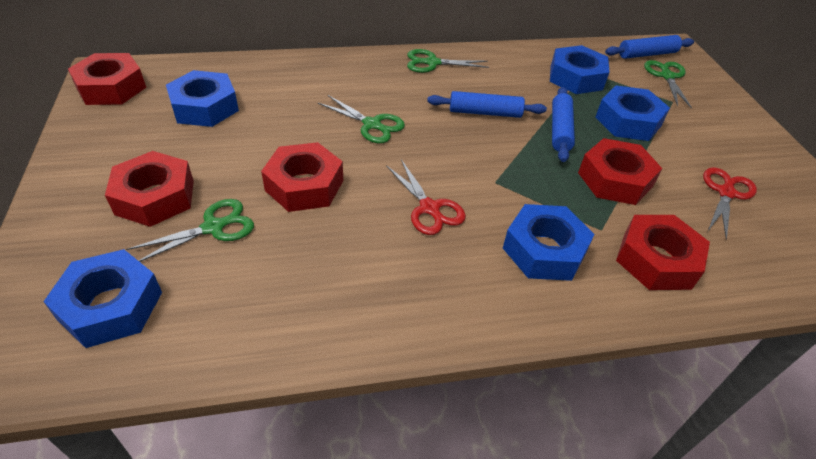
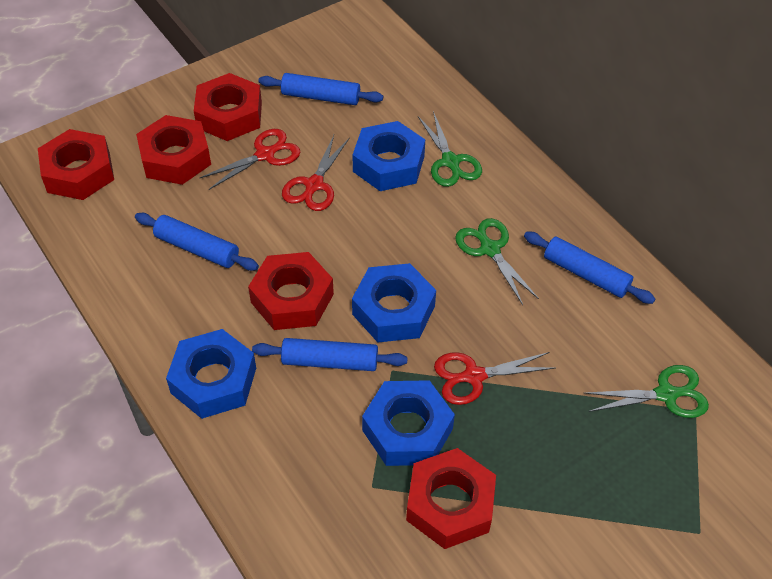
blue nut: 5 -> 4
blue rolling pin: 3 -> 4
green scissors: 4 -> 3
red scissors: 2 -> 3

